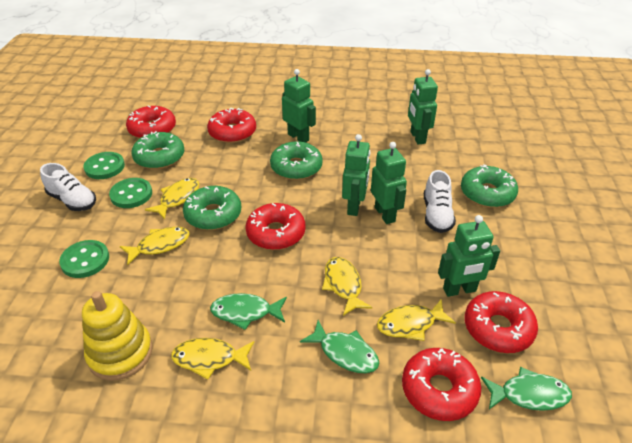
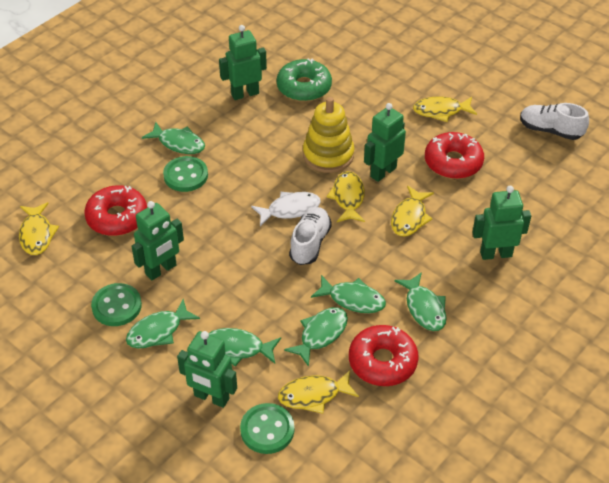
green donut: 4 -> 1
green fish: 3 -> 6
red donut: 5 -> 3
white fish: 0 -> 1

